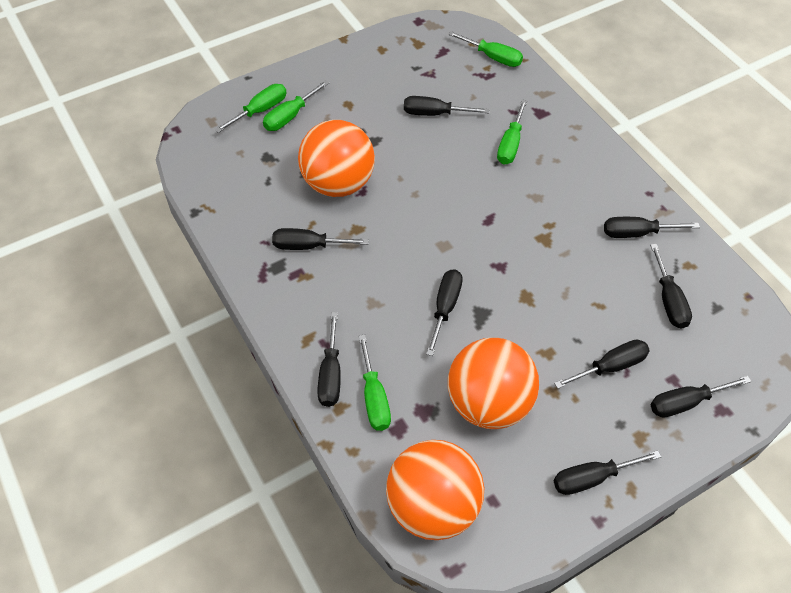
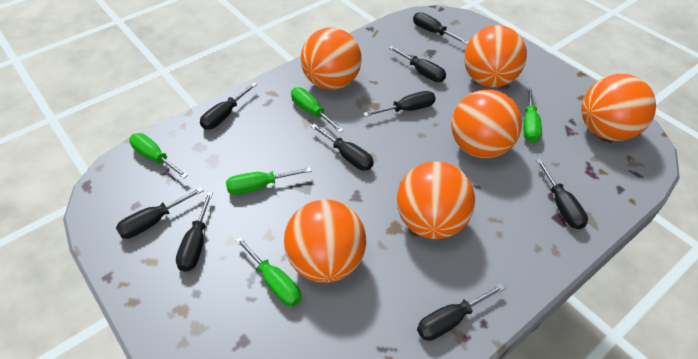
orange ball: 3 -> 6

